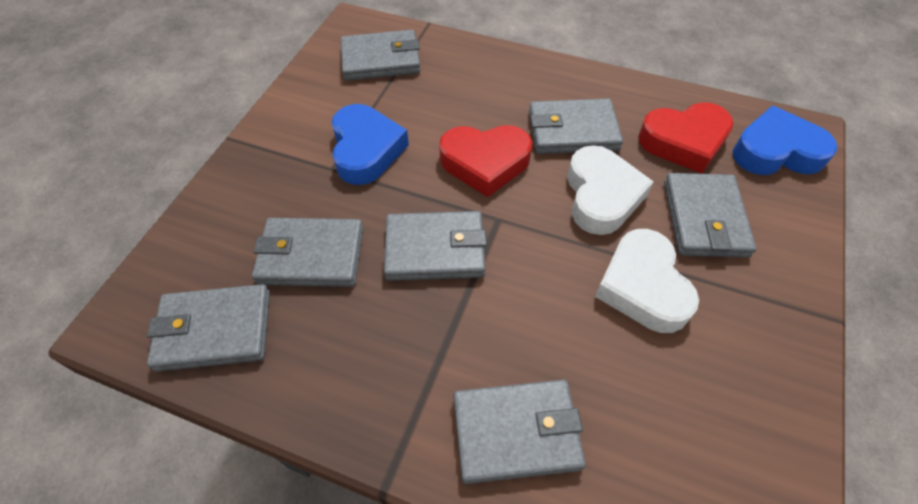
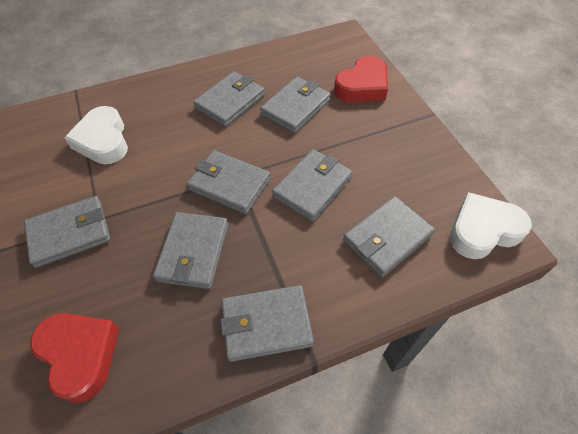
blue heart: 2 -> 0
grey wallet: 7 -> 8

